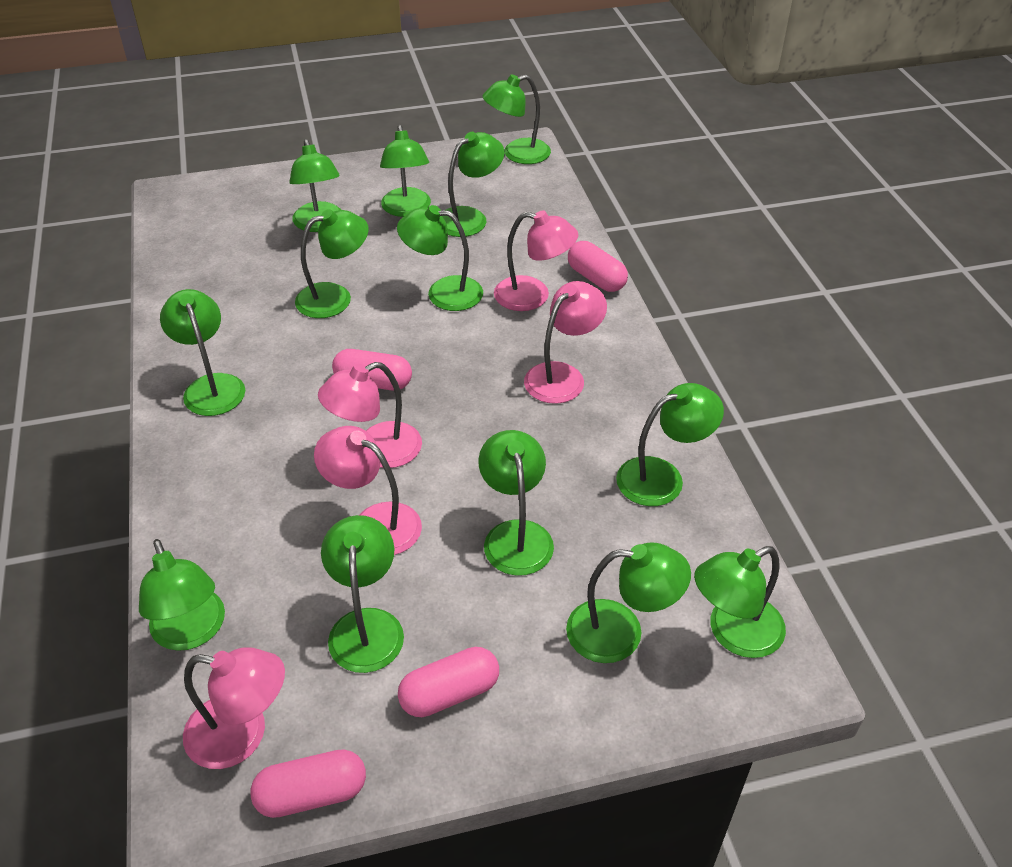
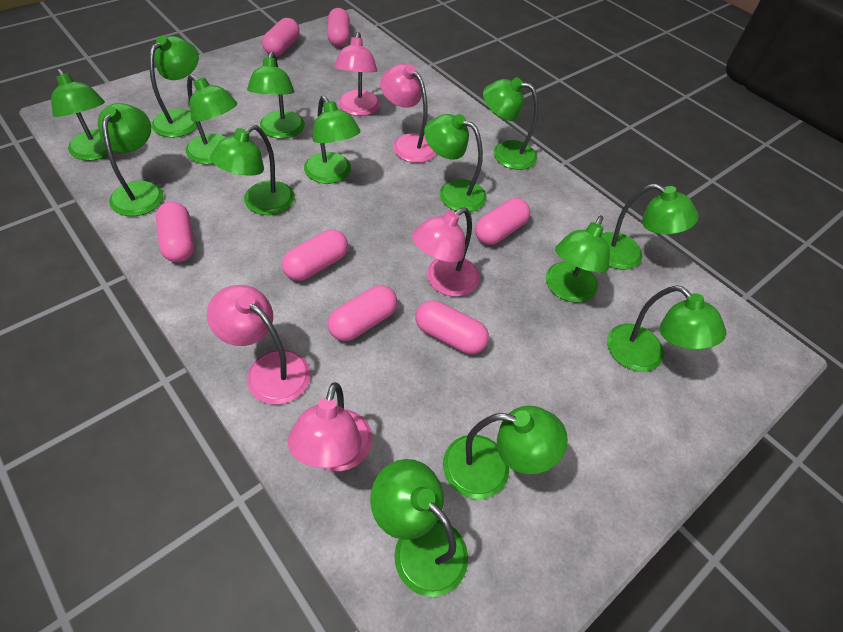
green lamp: 13 -> 14
pink capsule: 4 -> 7

